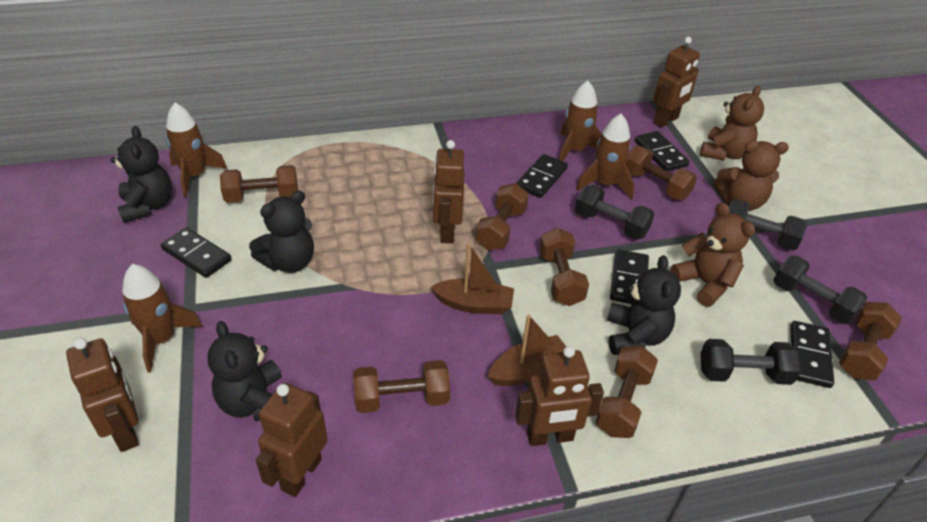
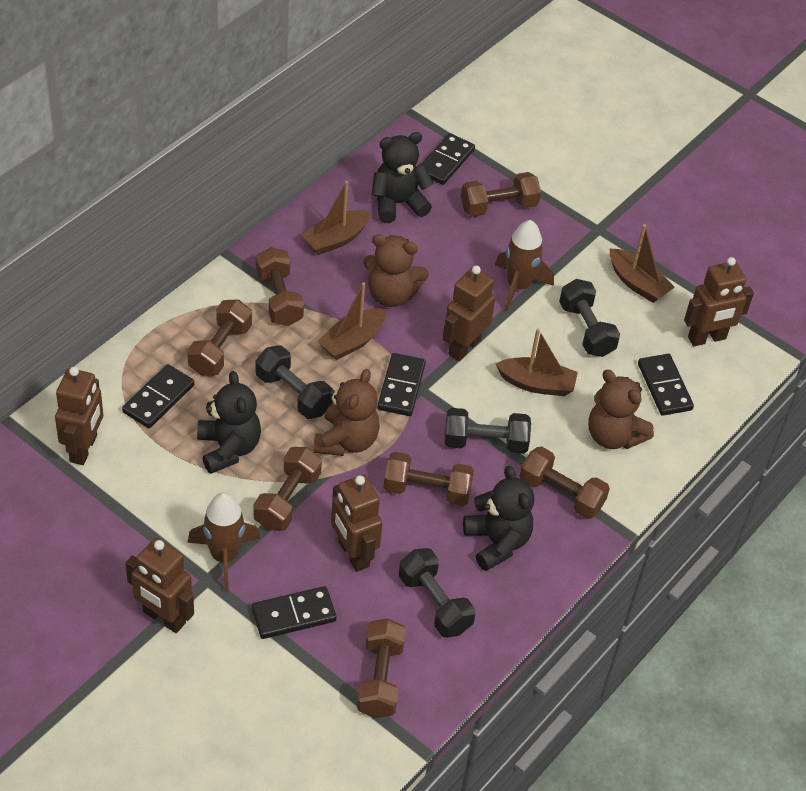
black teddy bear: 4 -> 3
brown boat: 2 -> 4
brown rocket: 4 -> 2

